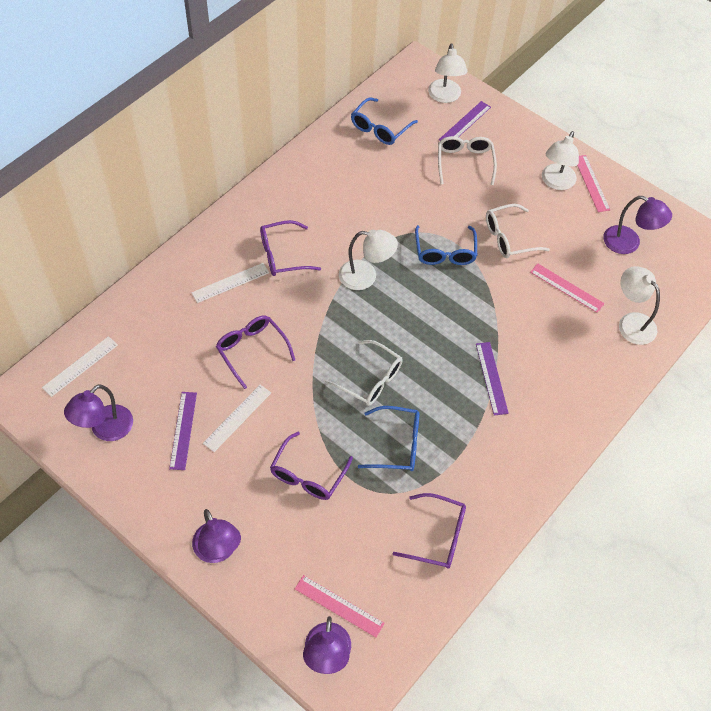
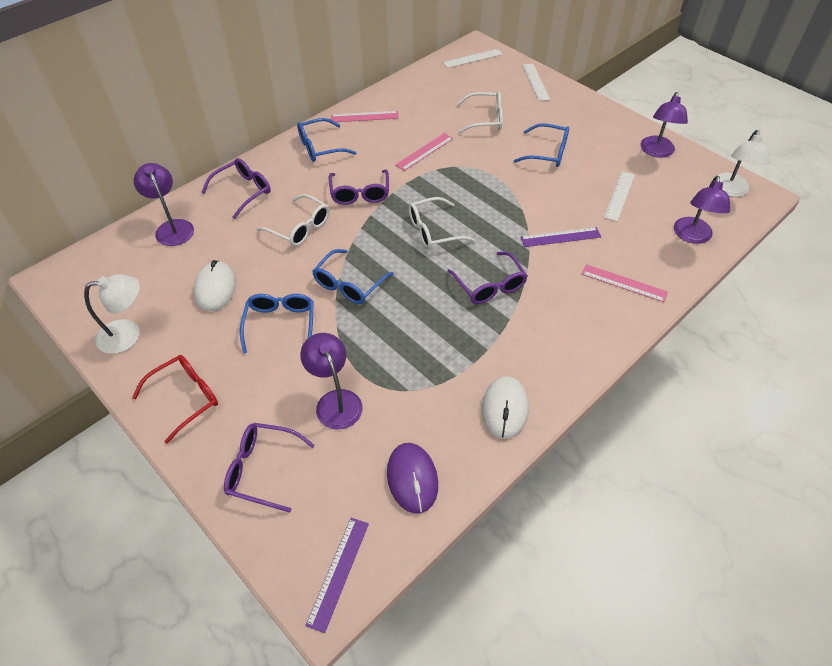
blue glasses: 3 -> 4
purple mouse: 0 -> 1
purple ruler: 3 -> 2
red glasses: 0 -> 1
white lamp: 4 -> 2
white mouse: 0 -> 2

